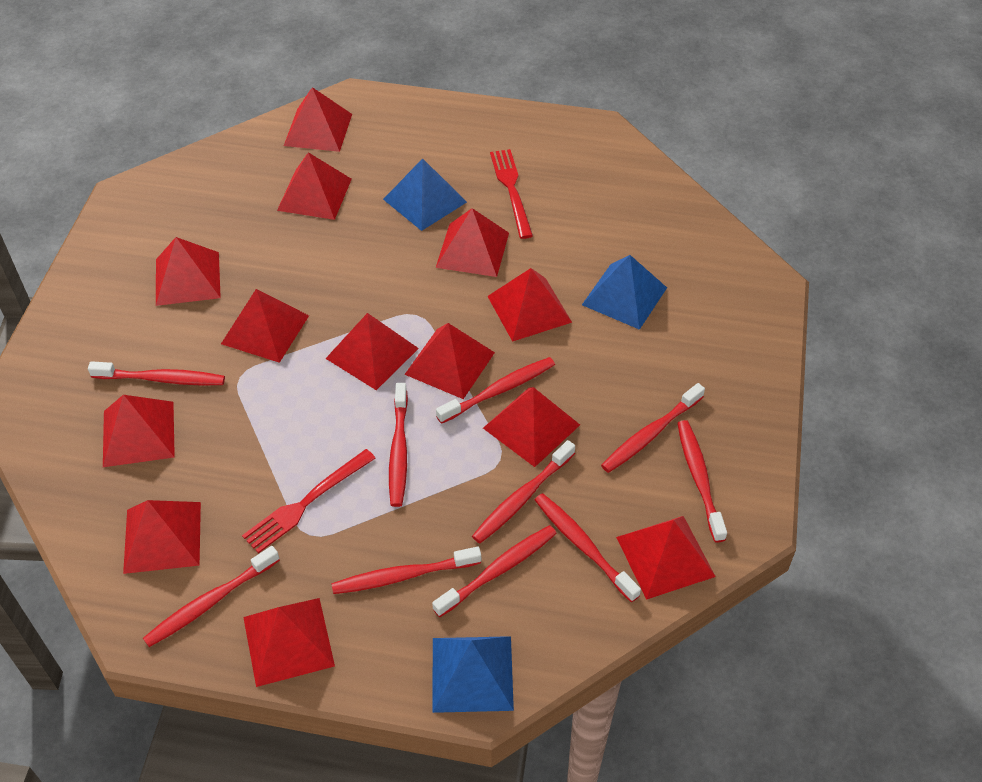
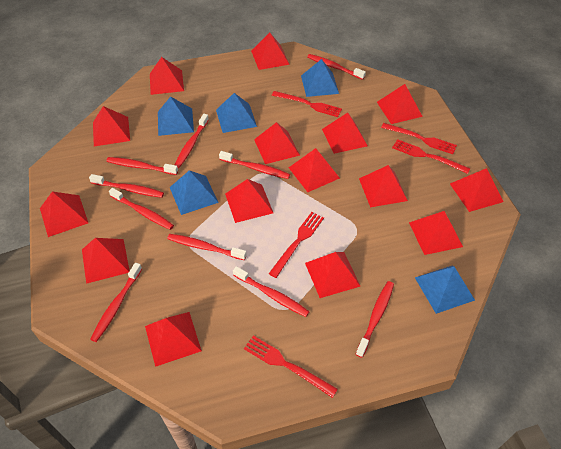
blue pyramid: 3 -> 5
red fork: 2 -> 5
red pyramid: 13 -> 15

